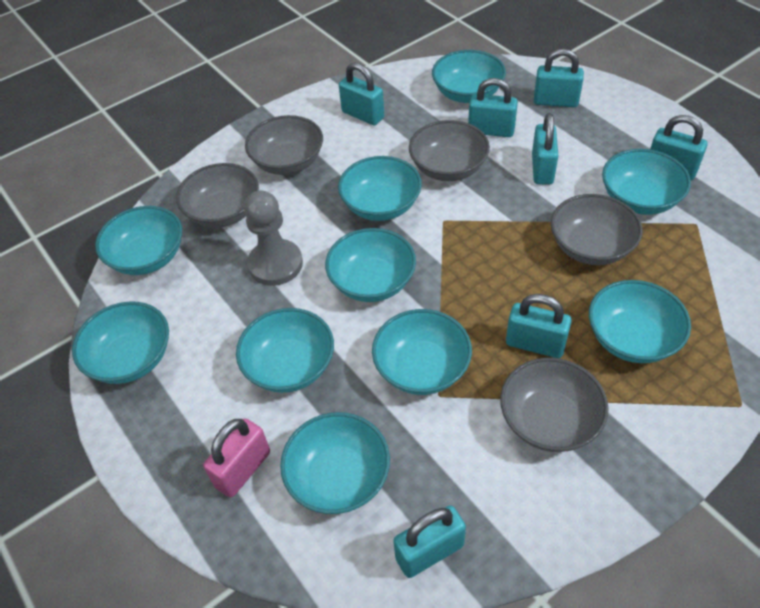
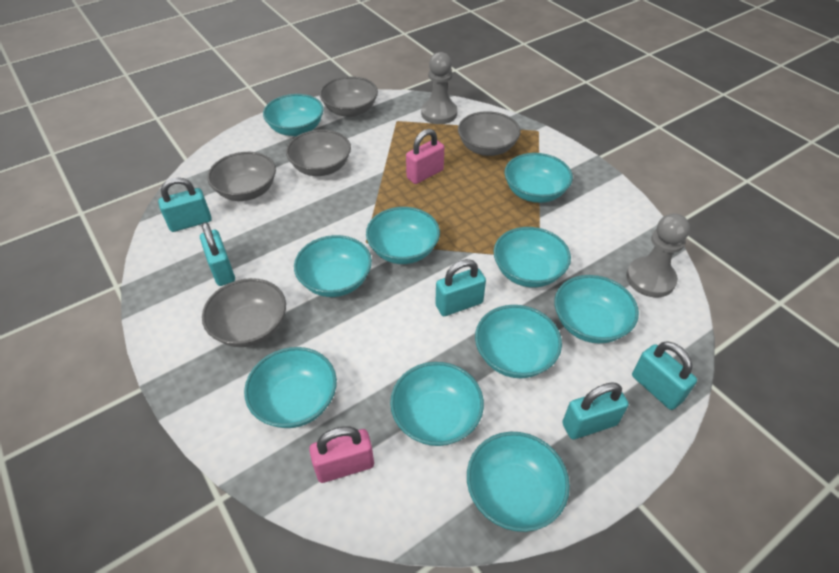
grey pawn: 1 -> 2
pink padlock: 1 -> 2
turquoise padlock: 7 -> 5

